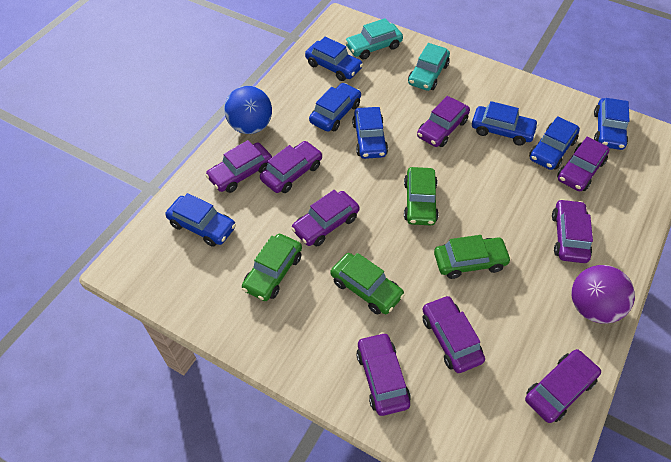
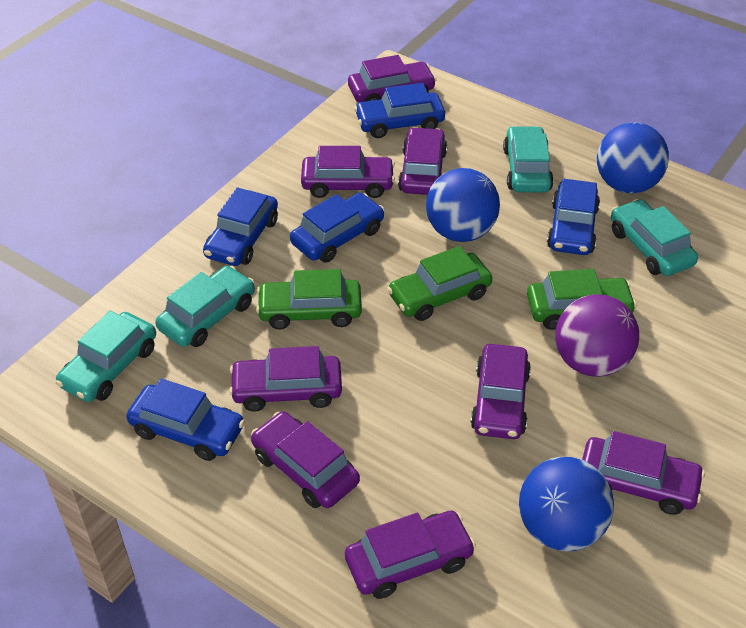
blue ball: 1 -> 3
blue car: 7 -> 5
green car: 4 -> 3
purple car: 9 -> 8
turquoise car: 2 -> 4

